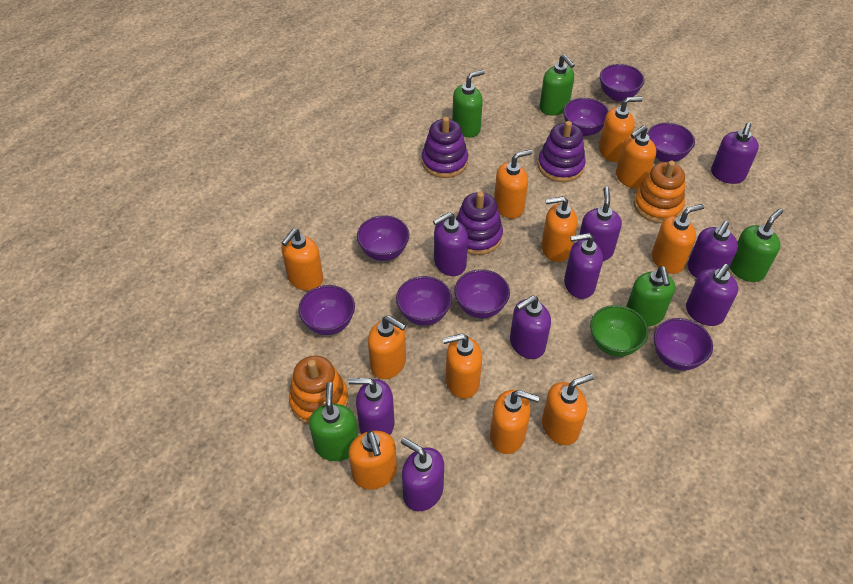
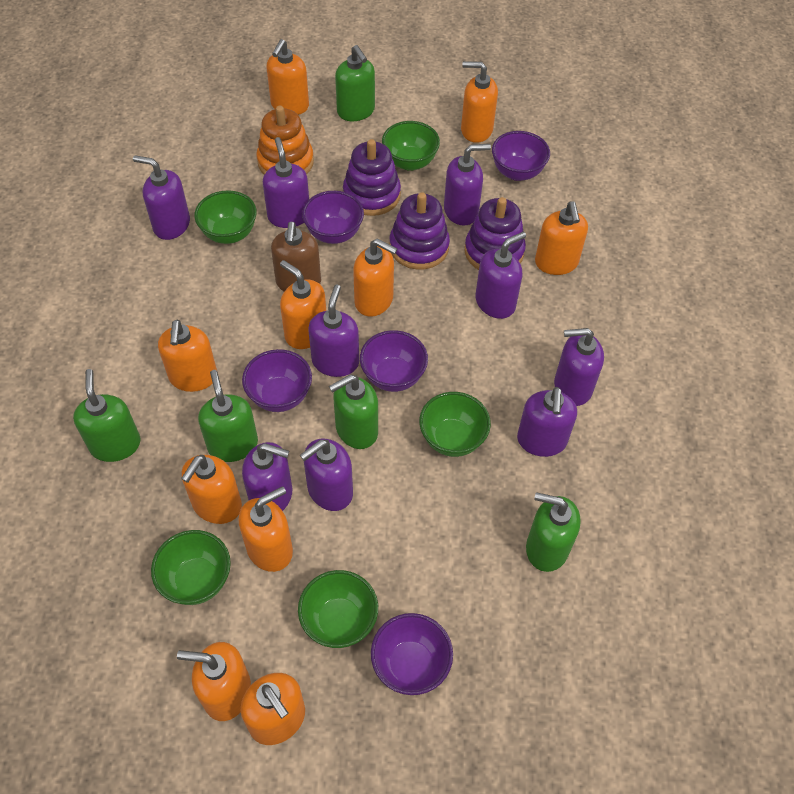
brown soap dispenser: 0 -> 1
green bowl: 1 -> 5
orange soap dispenser: 11 -> 10
orange stacking toy: 2 -> 1
purple bowl: 8 -> 5

